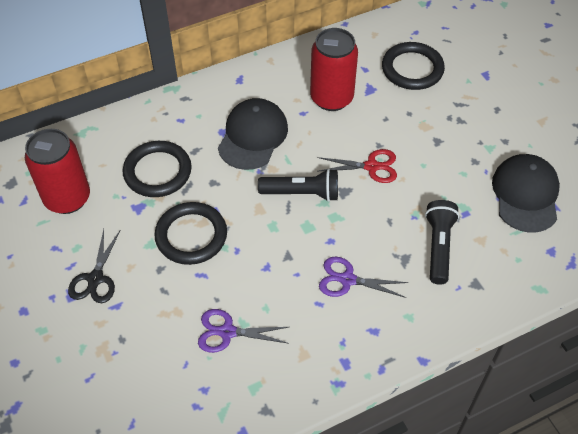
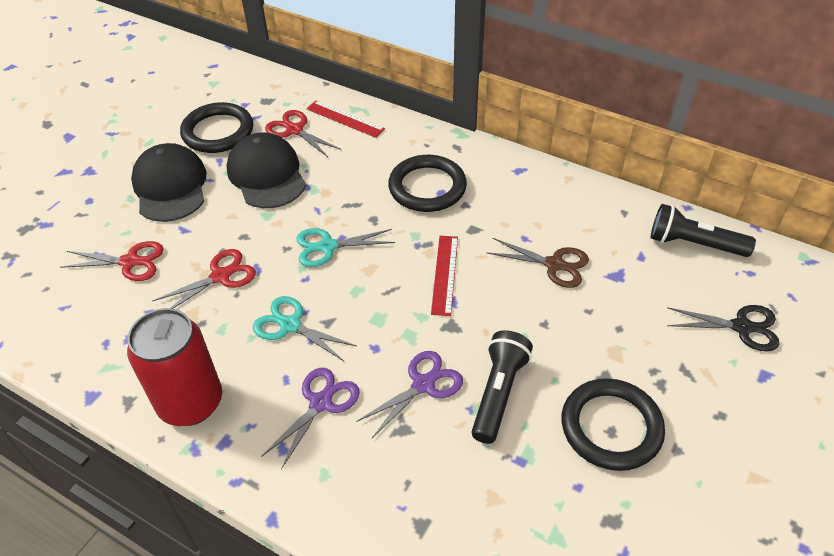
brown scissors: 0 -> 1
red can: 2 -> 1
red ruler: 0 -> 2
red scissors: 1 -> 3
turquoise scissors: 0 -> 2

